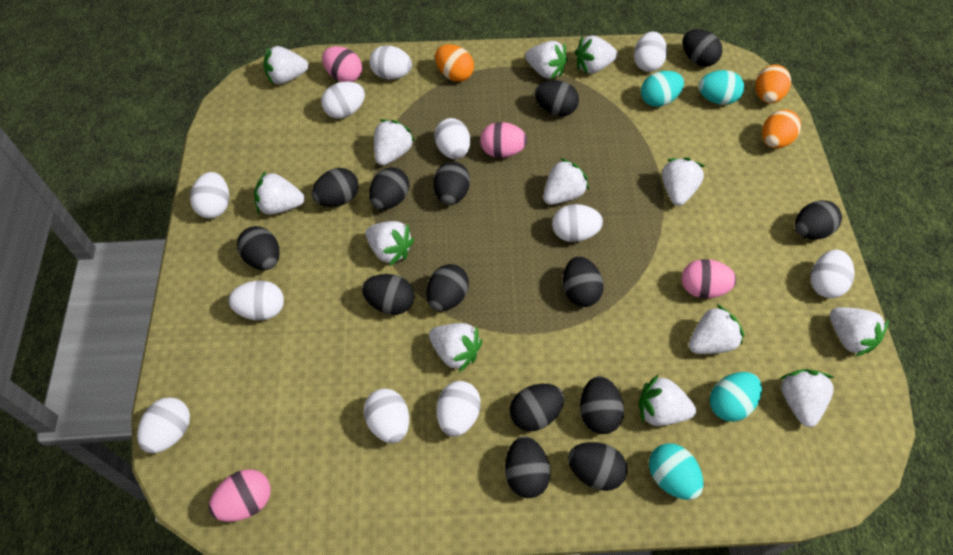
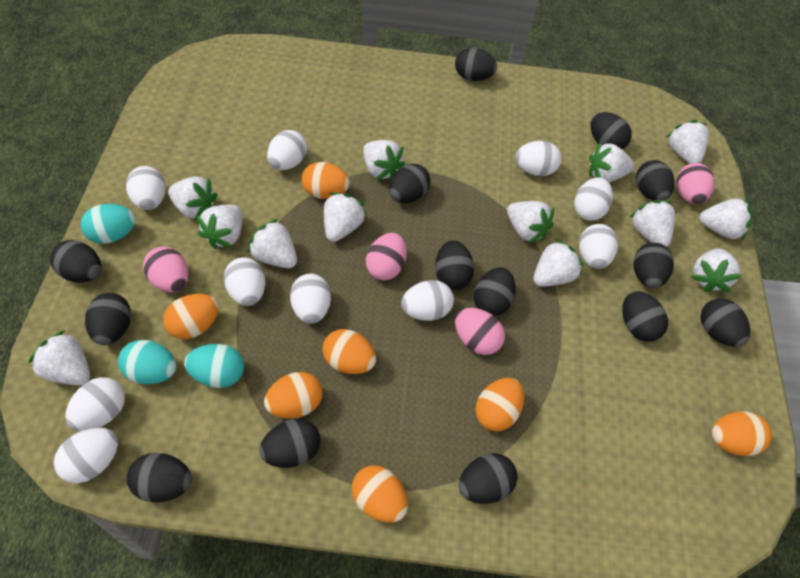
orange egg: 3 -> 7
turquoise egg: 4 -> 3
white egg: 11 -> 10

